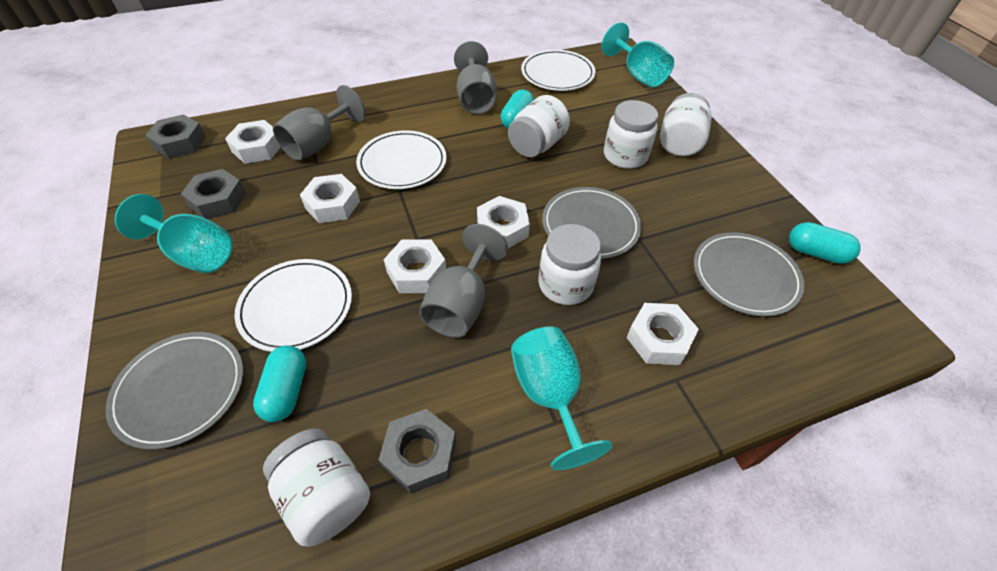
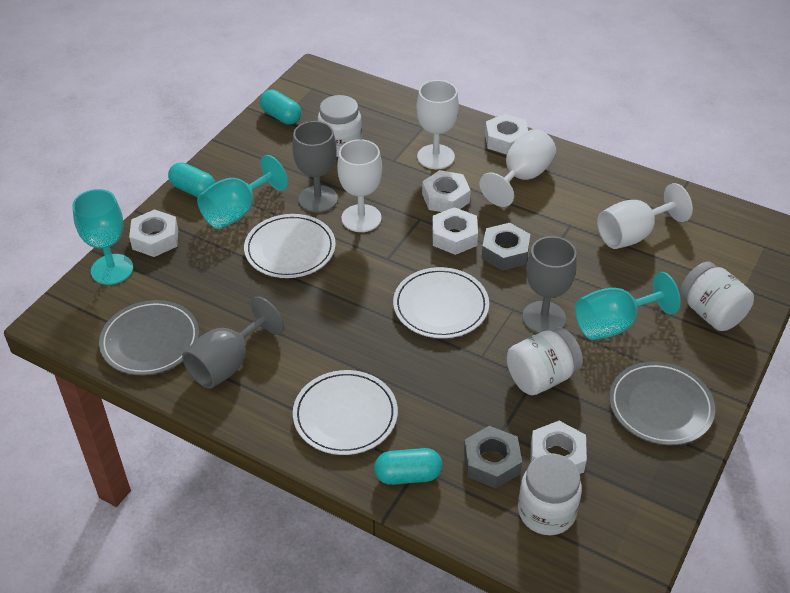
grey nut: 3 -> 2
grey plate: 3 -> 2
white goblet: 0 -> 4
white jar: 5 -> 4

